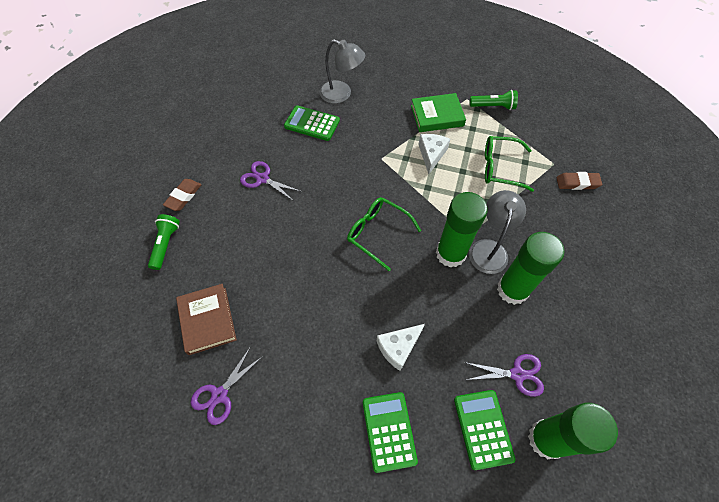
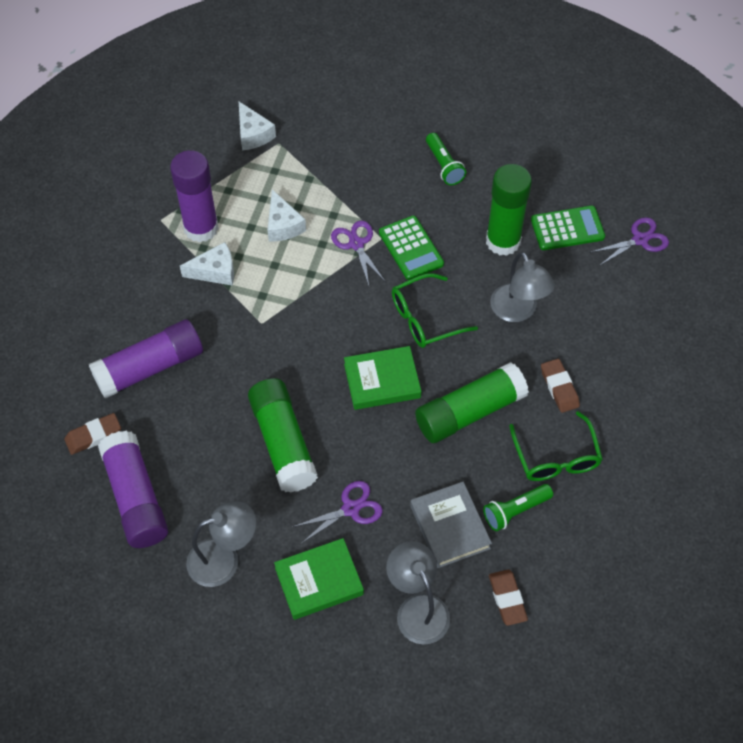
brown book: 1 -> 0
brown eraser: 2 -> 3
green book: 1 -> 2
green calculator: 3 -> 2
grey book: 0 -> 1
grey lamp: 2 -> 3
purple glue stick: 0 -> 3
white cheese: 2 -> 3

